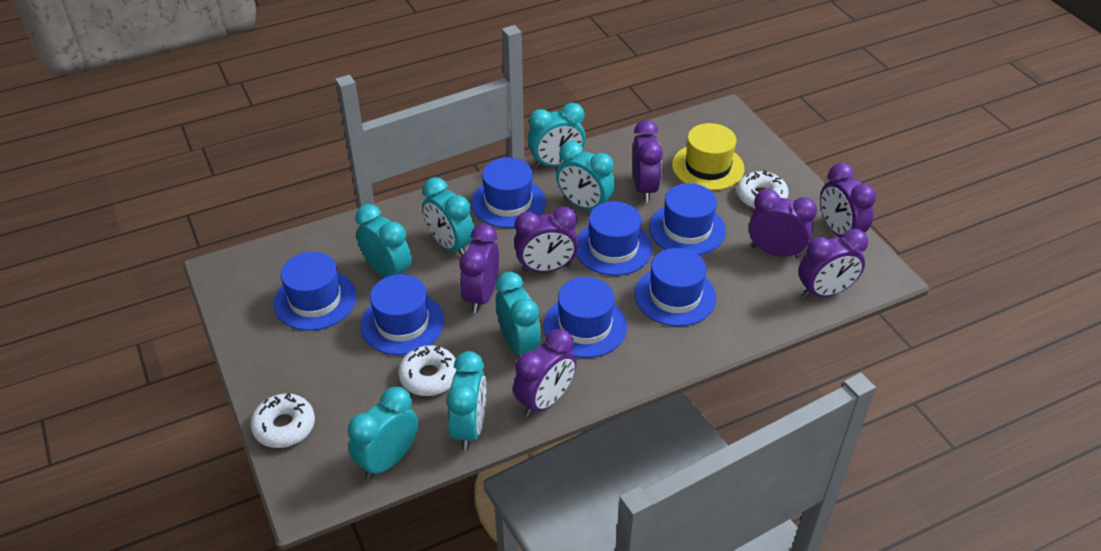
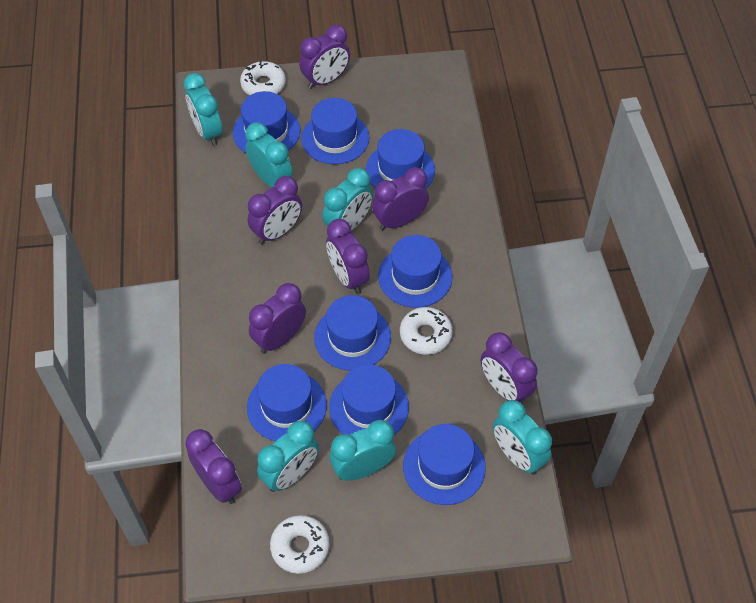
blue hat: 7 -> 8
turquoise clock: 7 -> 6
yellow hat: 1 -> 0

